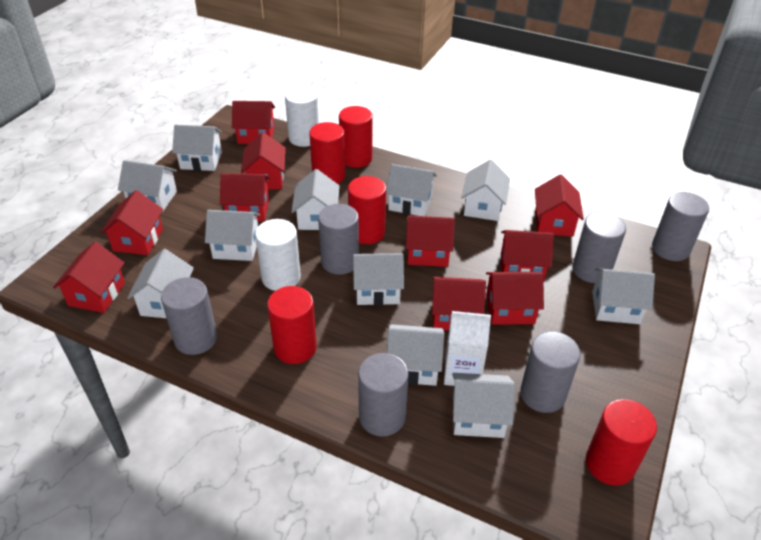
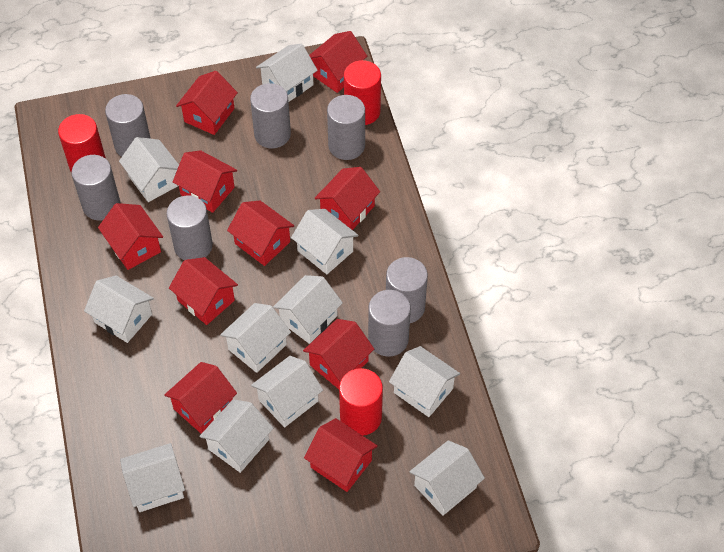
grey cylinder: 6 -> 7
red cylinder: 5 -> 3
white carton: 1 -> 0
white cylinder: 2 -> 0

